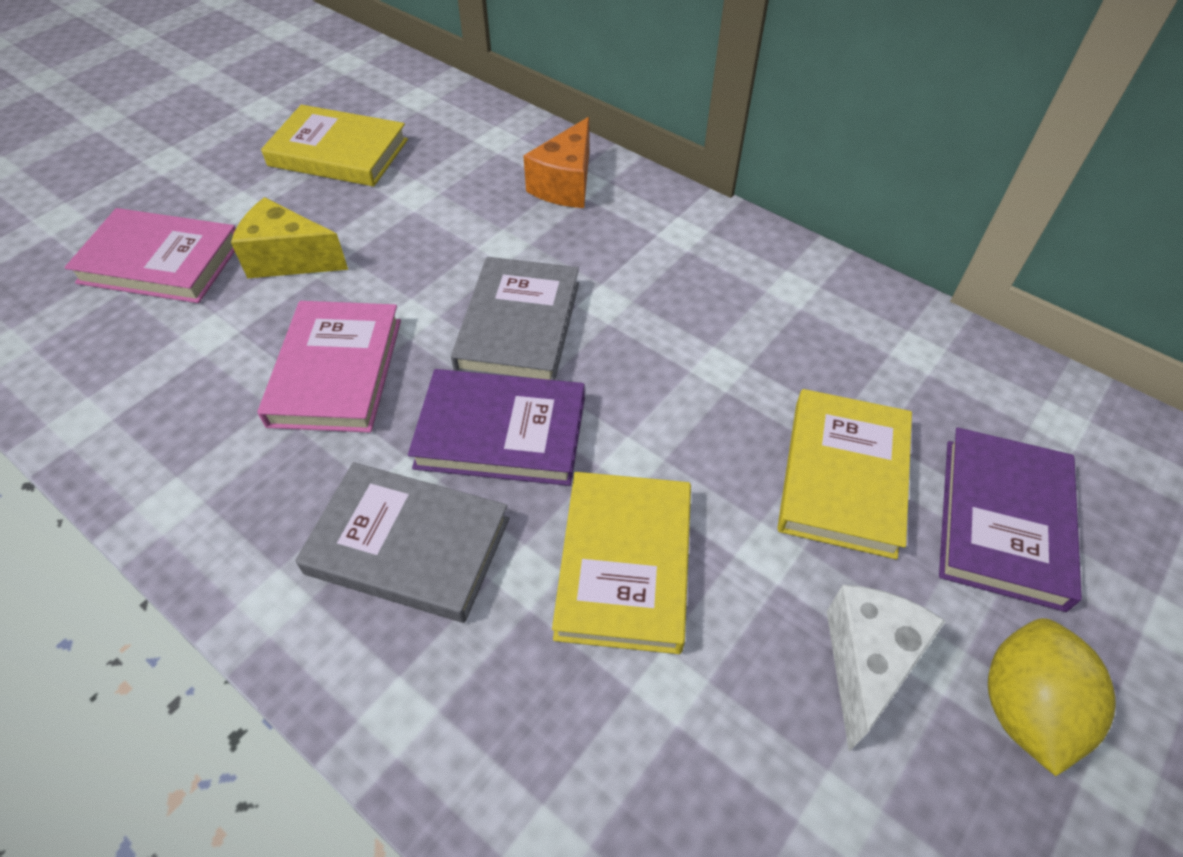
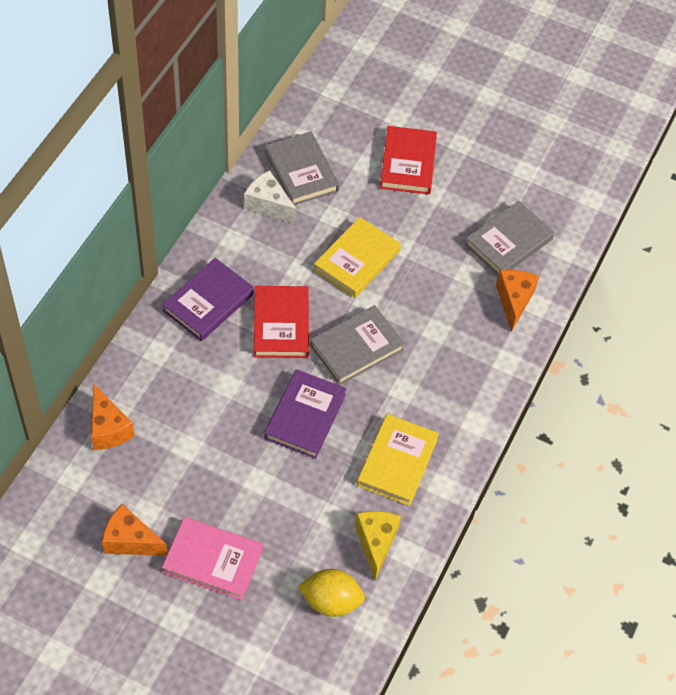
grey book: 2 -> 3
orange cheese: 1 -> 3
pink book: 2 -> 1
red book: 0 -> 2
yellow book: 3 -> 2

